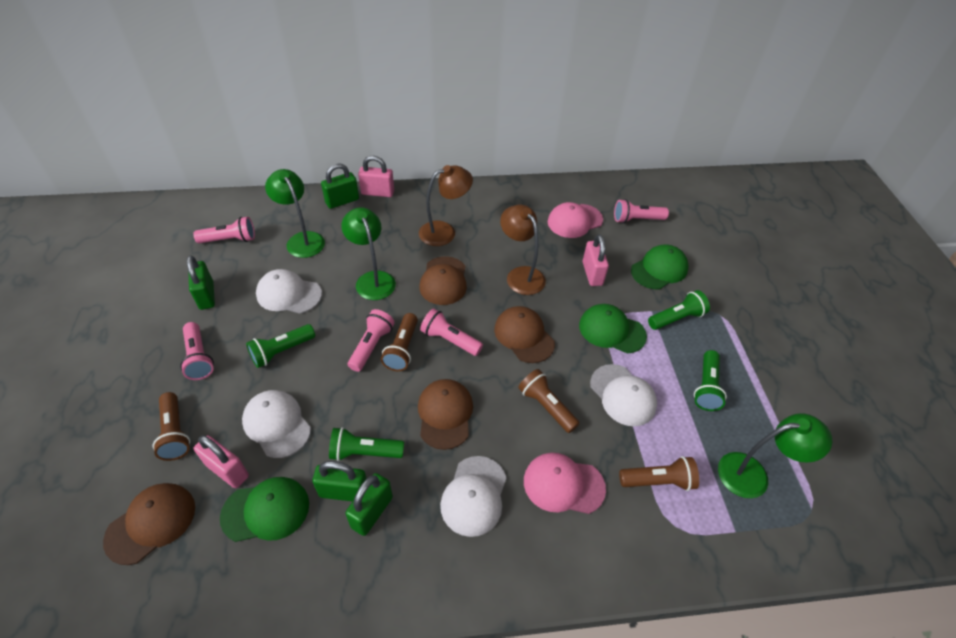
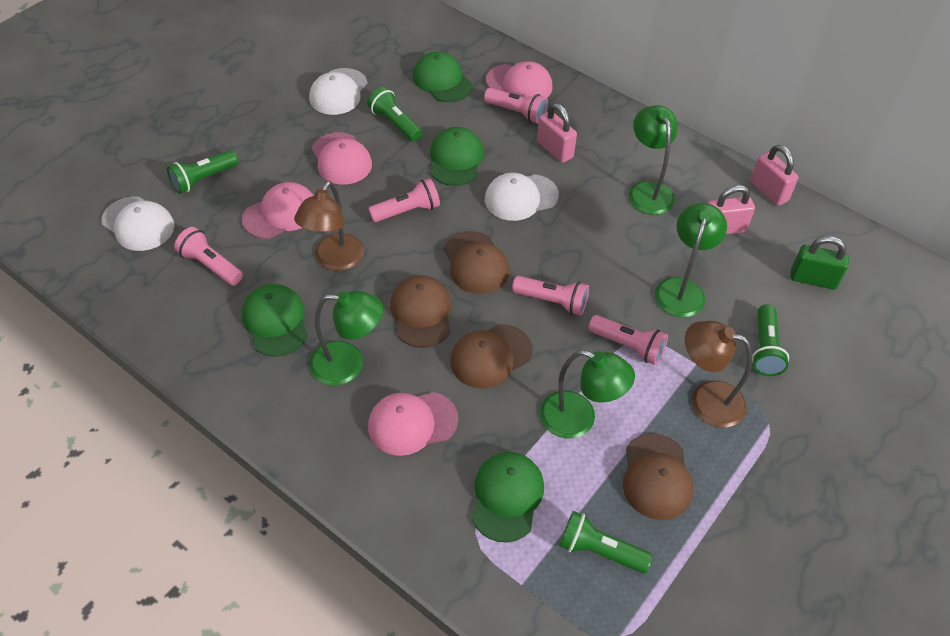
brown flashlight: 4 -> 0
green cap: 3 -> 4
green lamp: 3 -> 4
green padlock: 4 -> 1
pink cap: 2 -> 4
white cap: 4 -> 3

